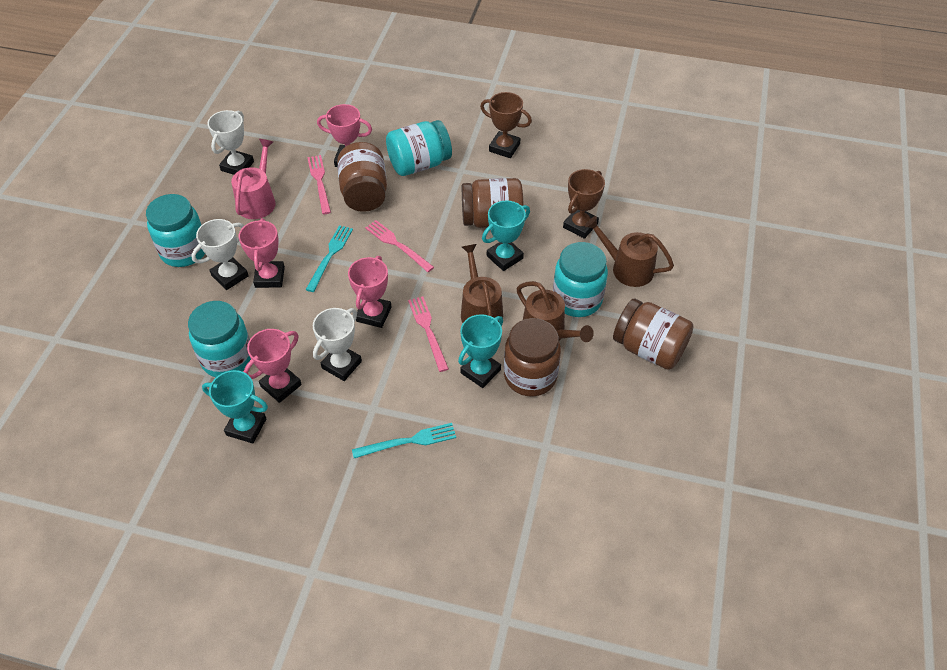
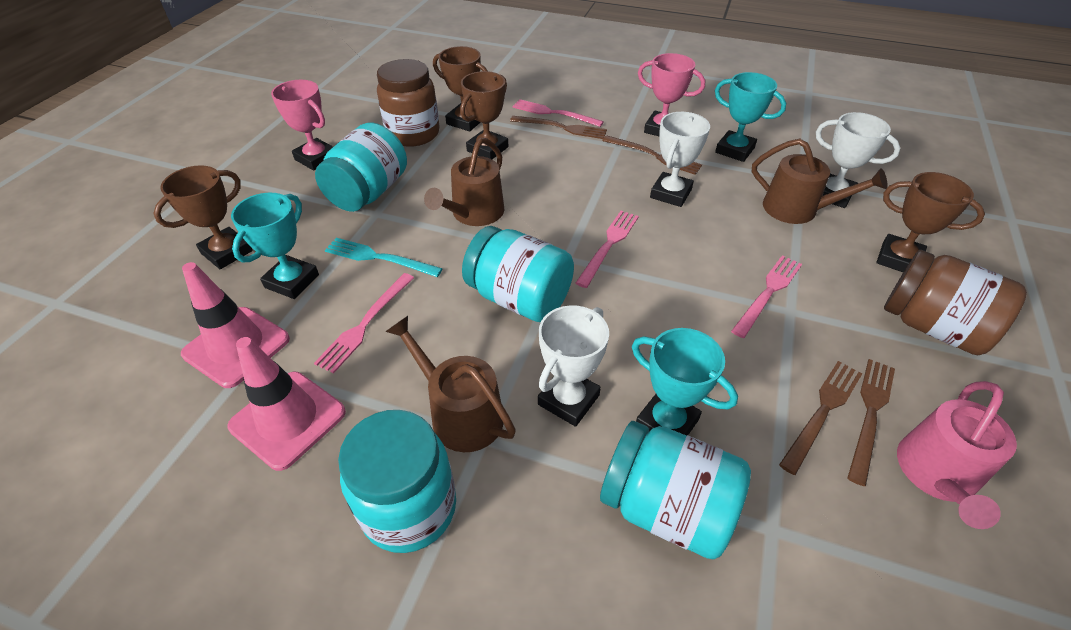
brown fork: 0 -> 4
brown jar: 4 -> 2
brown trophy: 2 -> 4
pink fork: 3 -> 4
pink traffic cone: 0 -> 2
pink trophy: 4 -> 2
turquoise fork: 2 -> 1

